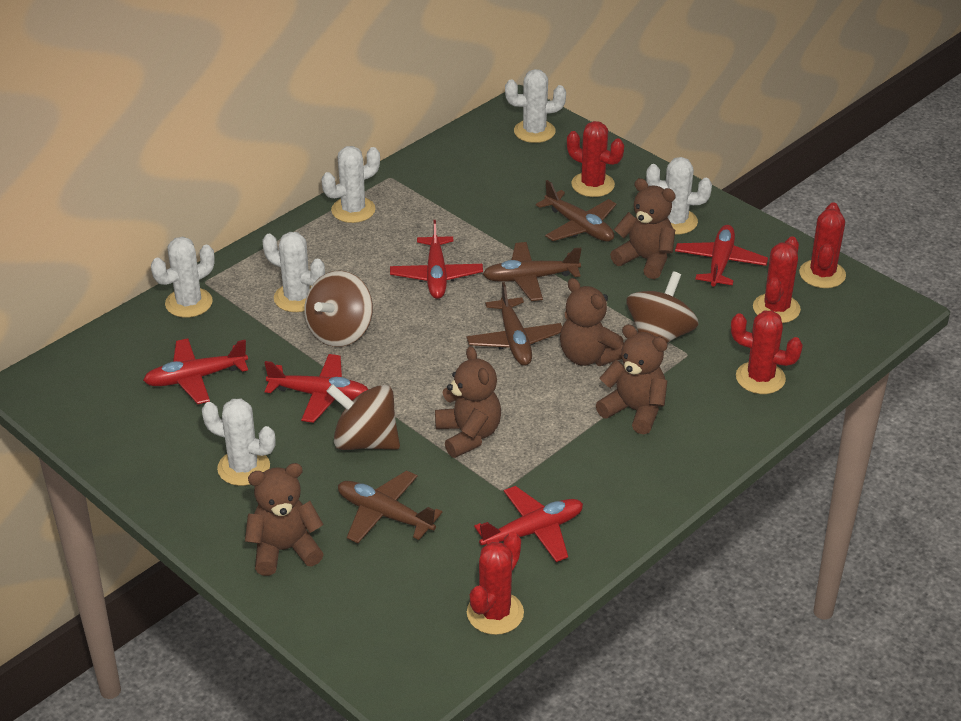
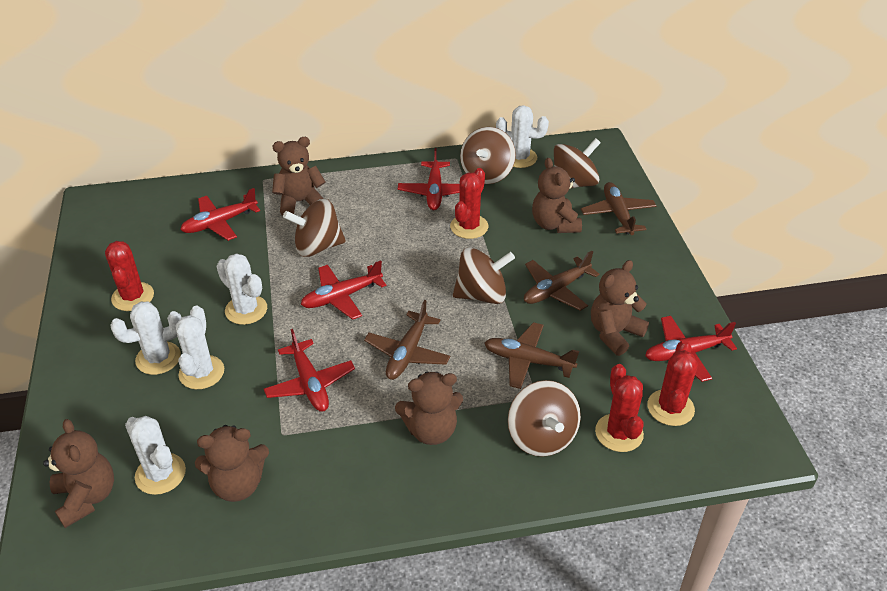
brown spinning top: 3 -> 5
brown teddy bear: 5 -> 6
red cactus: 5 -> 4
white cactus: 6 -> 5

